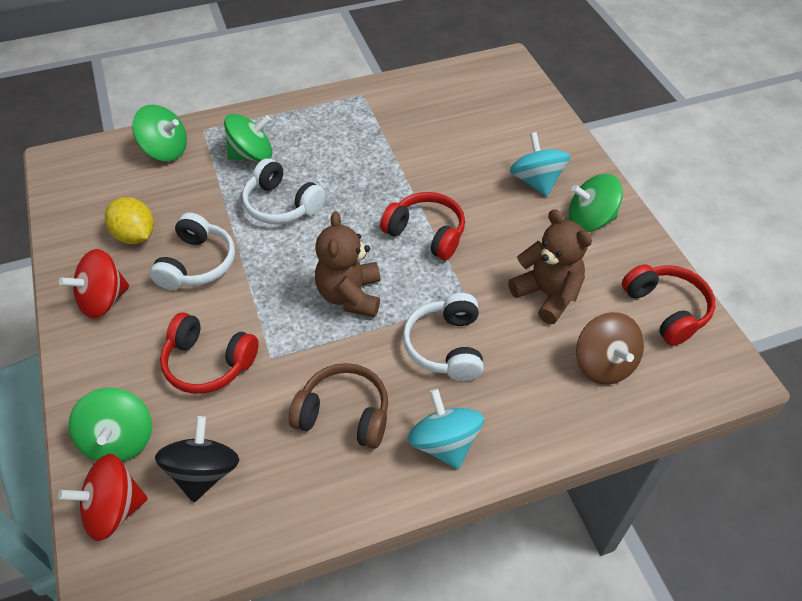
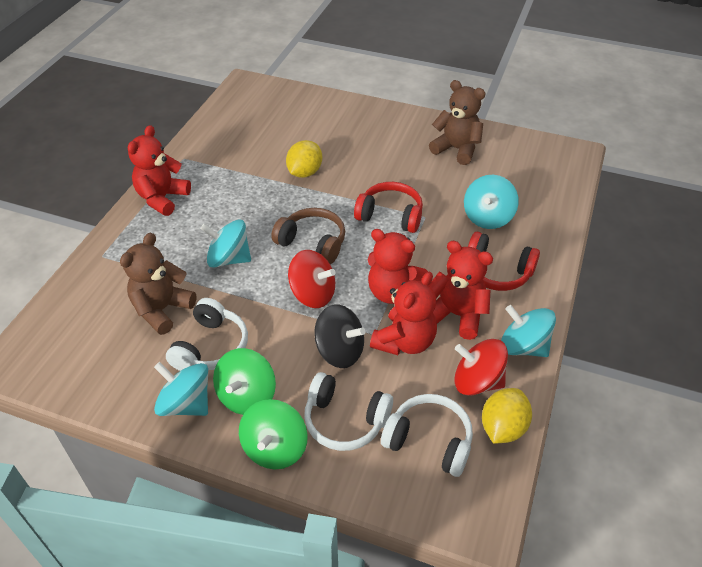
brown spinning top: 1 -> 0
green spinning top: 4 -> 2
red headphones: 3 -> 2
red teddy bear: 0 -> 4
turquoise spinning top: 2 -> 4
yellow lemon: 1 -> 2

